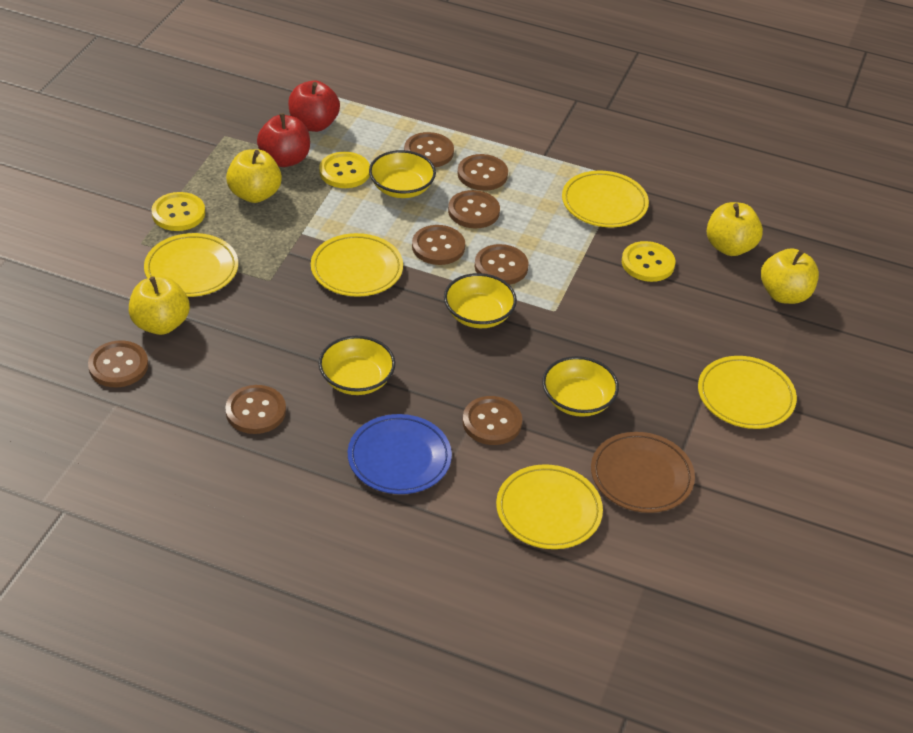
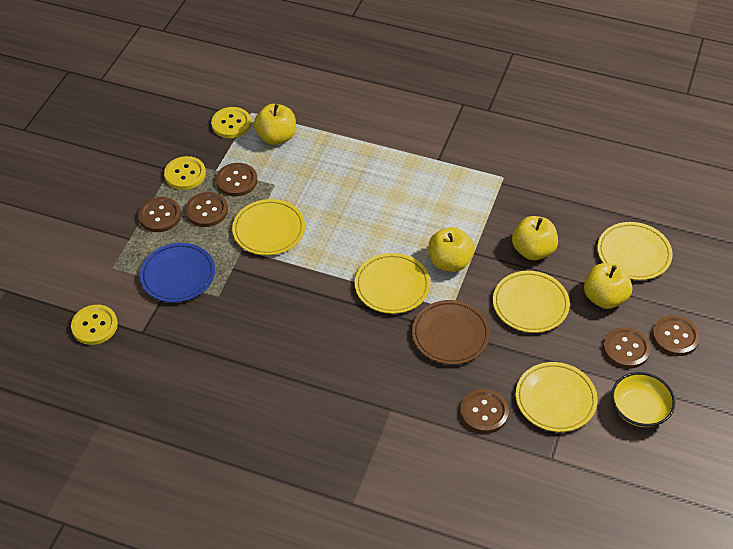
brown button: 8 -> 6
red apple: 2 -> 0
yellow bowl: 4 -> 1

